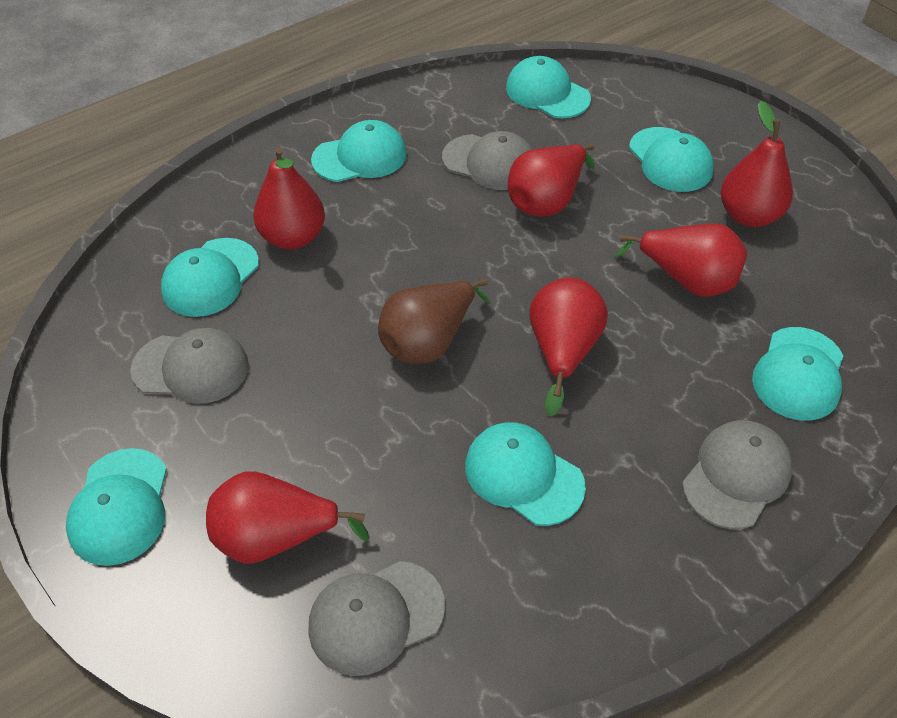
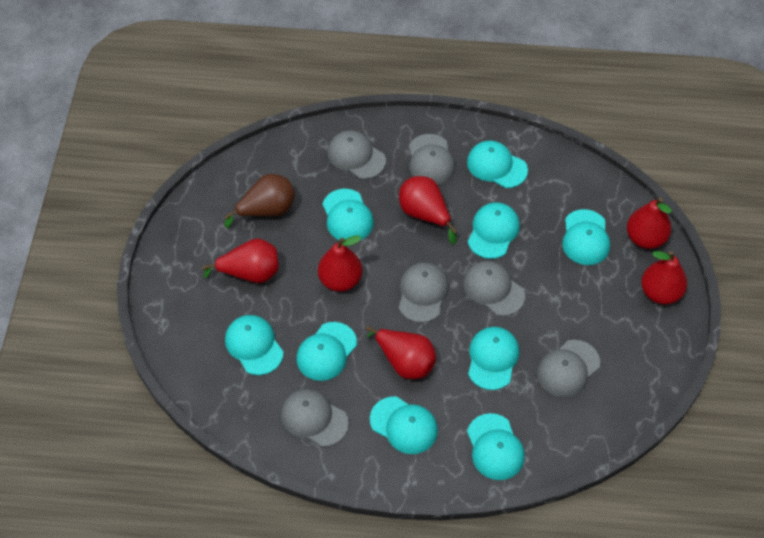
grey cap: 4 -> 6
turquoise cap: 7 -> 9

